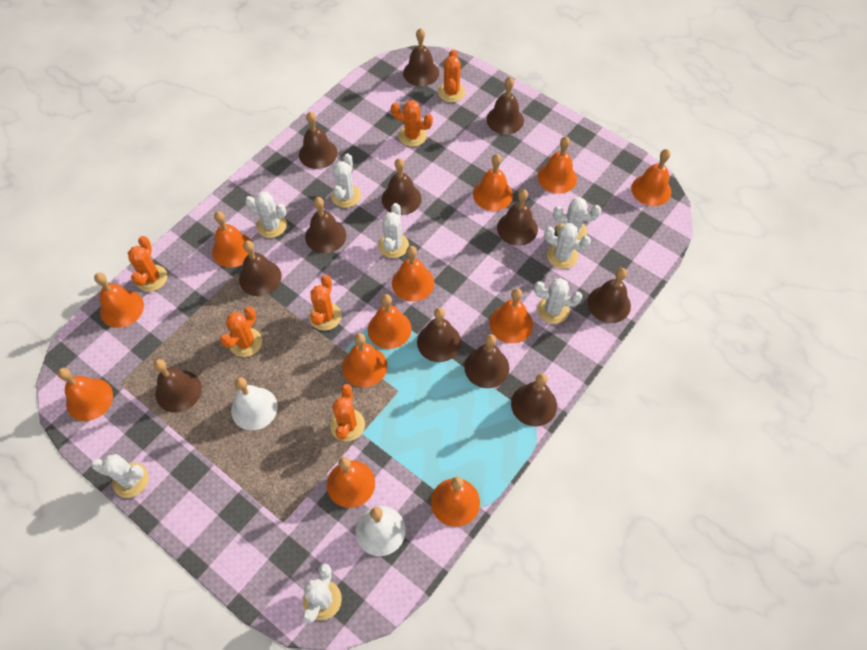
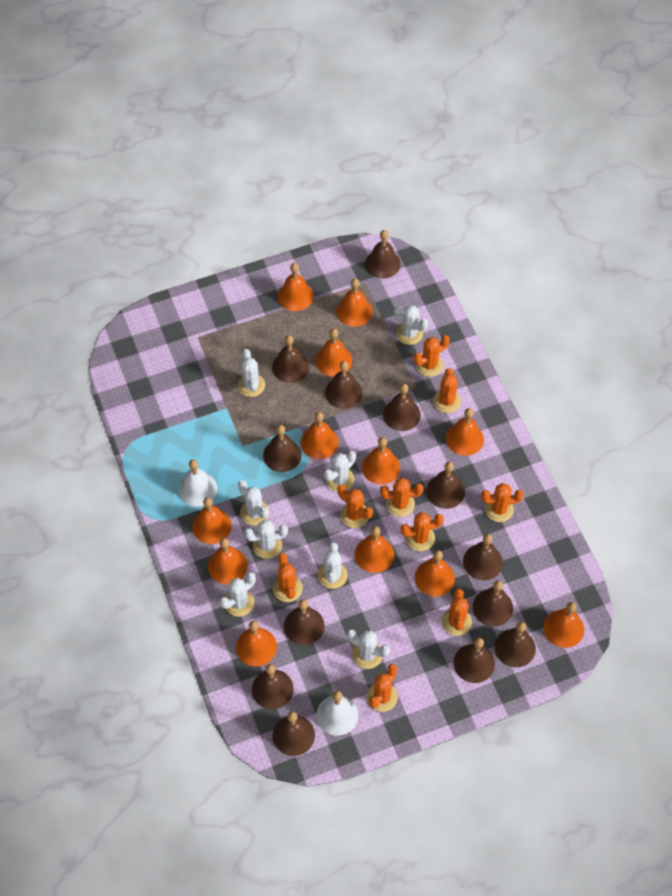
brown bell: 12 -> 13
orange cactus: 6 -> 9

